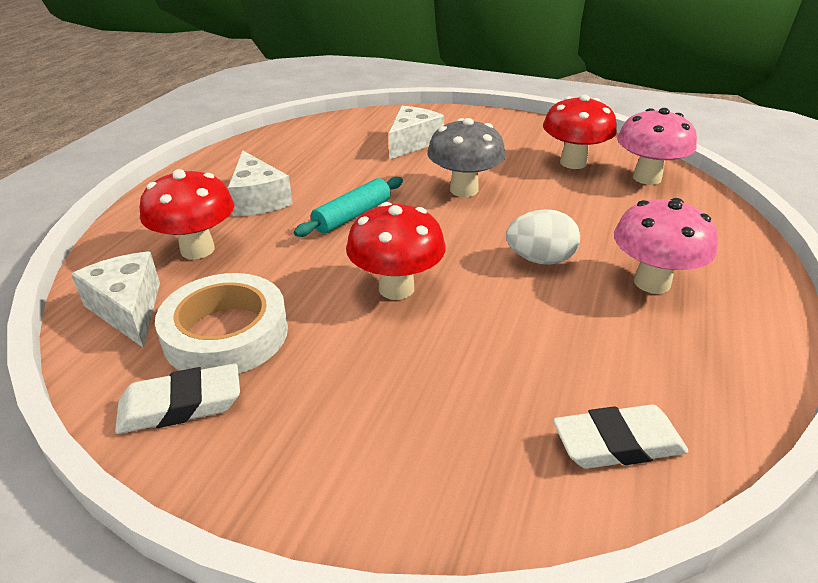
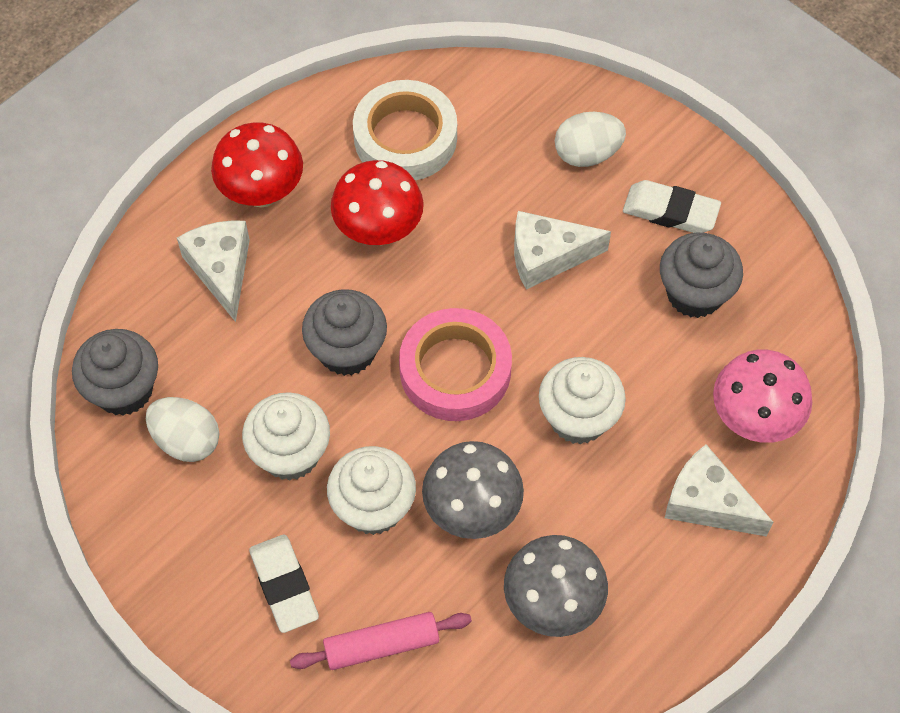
grey cupcake: 0 -> 3
grey mushroom: 1 -> 2
pink mushroom: 2 -> 1
pink rolling pin: 0 -> 1
pink tape: 0 -> 1
red mushroom: 3 -> 2
turquoise rolling pin: 1 -> 0
white cupcake: 0 -> 3
white egg: 1 -> 2

